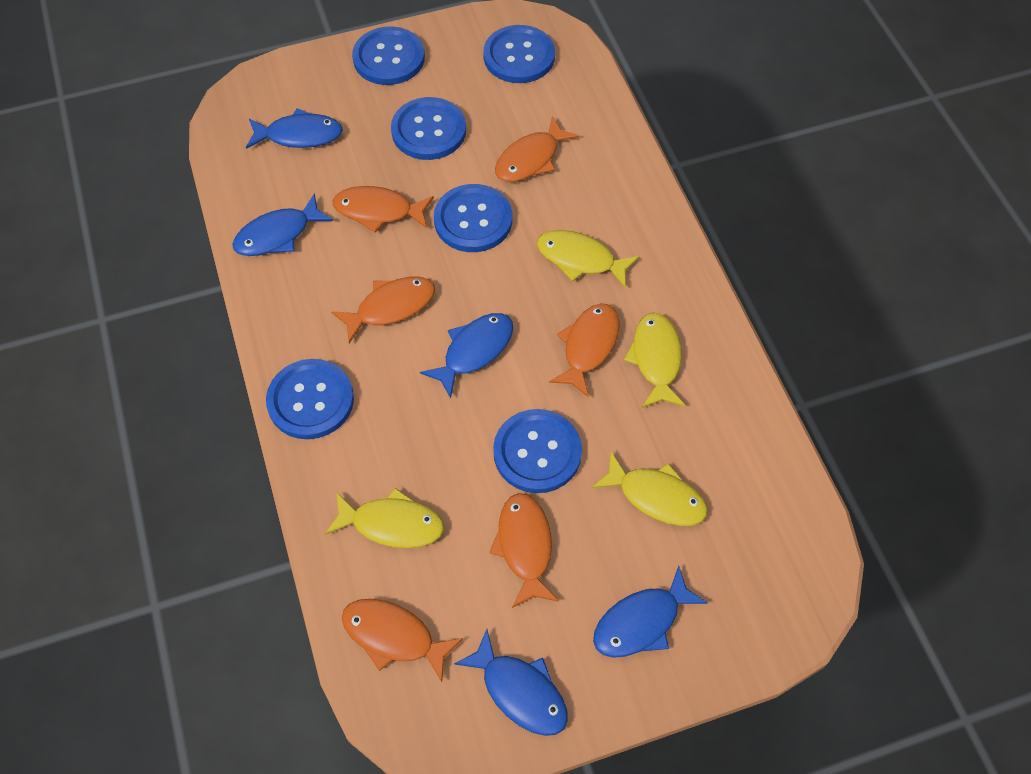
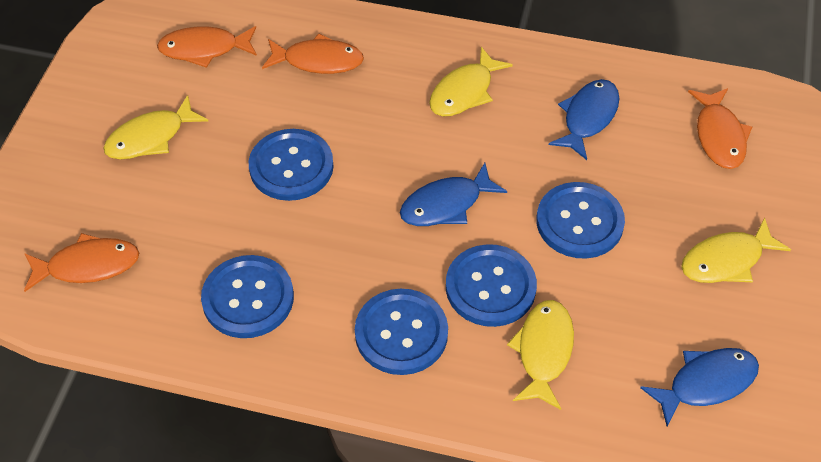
blue button: 6 -> 5
blue fish: 5 -> 3
orange fish: 6 -> 4

